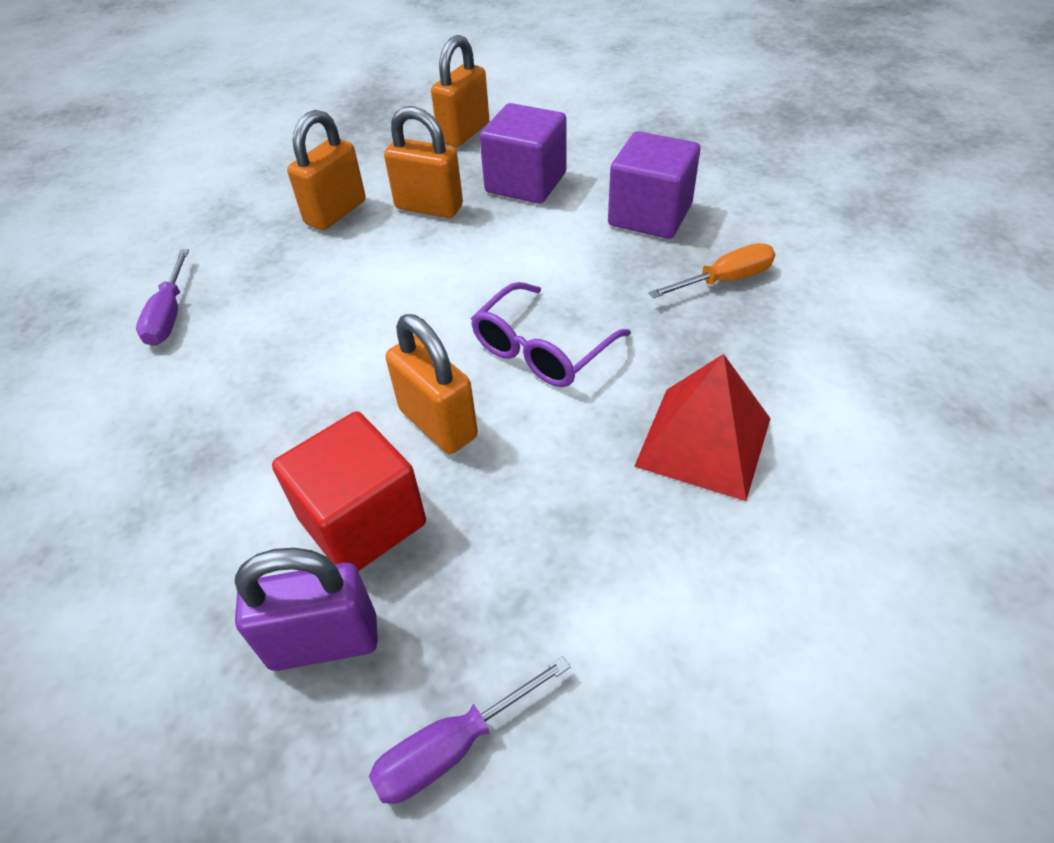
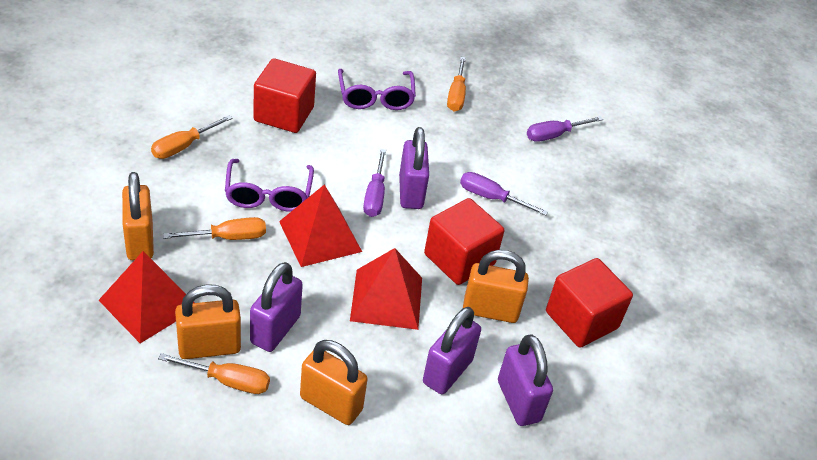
orange screwdriver: 1 -> 4
purple cube: 2 -> 0
purple glasses: 1 -> 2
purple padlock: 1 -> 4
purple screwdriver: 2 -> 3
red cube: 1 -> 3
red pyramid: 1 -> 3

